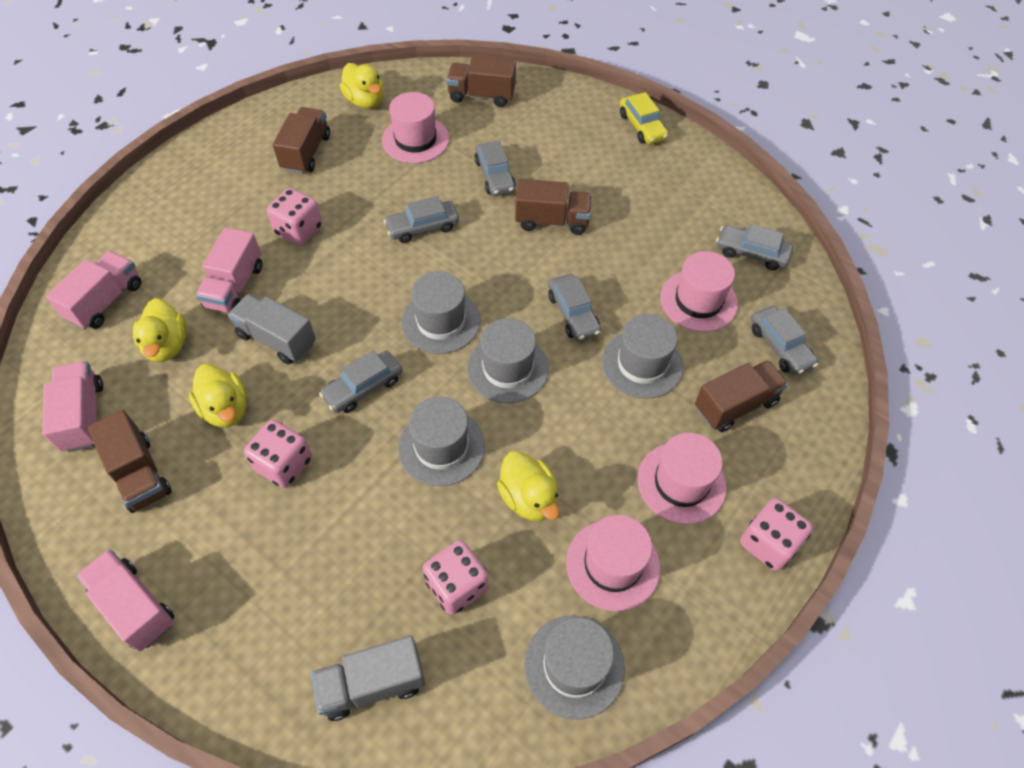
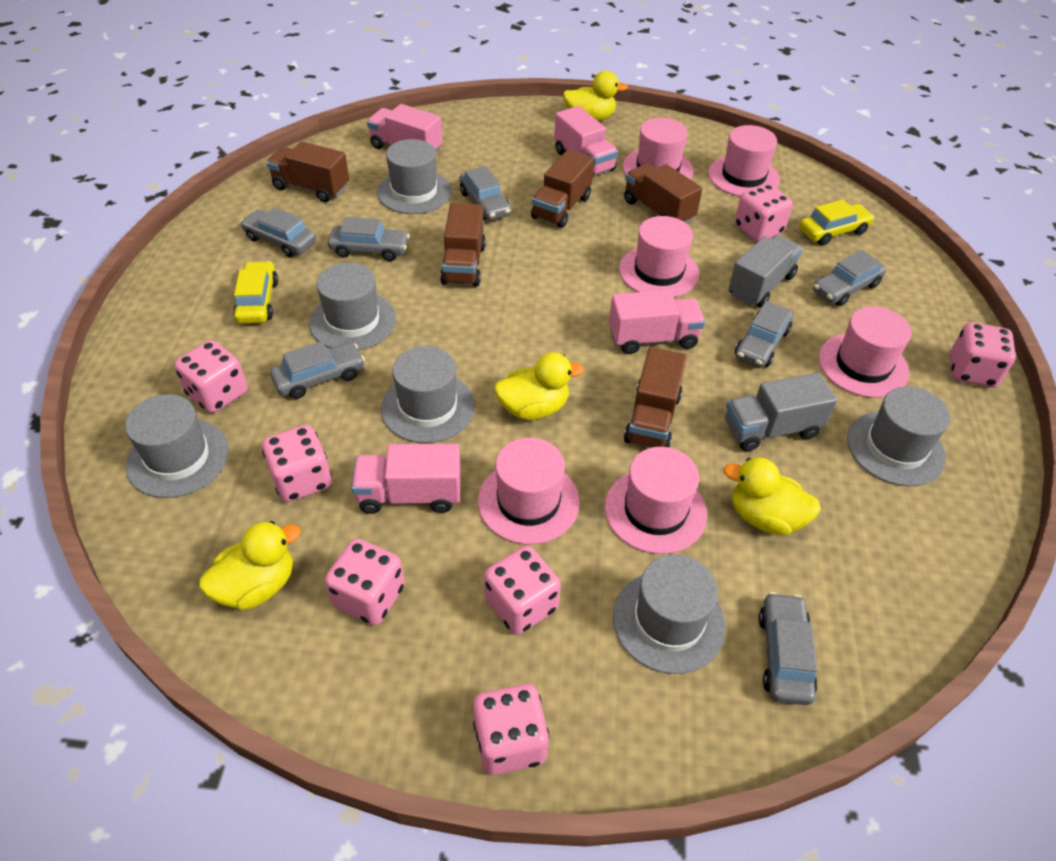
grey car: 6 -> 7
grey hat: 5 -> 6
pink dice: 4 -> 7
pink hat: 4 -> 6
yellow car: 1 -> 2

